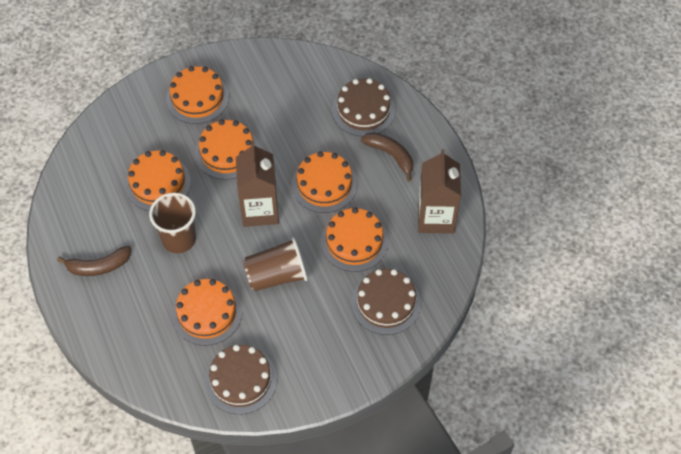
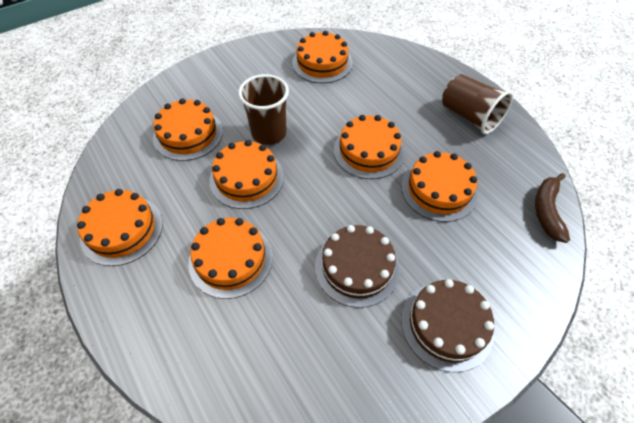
brown banana: 2 -> 1
brown cake: 3 -> 2
brown carton: 2 -> 0
orange cake: 6 -> 7

